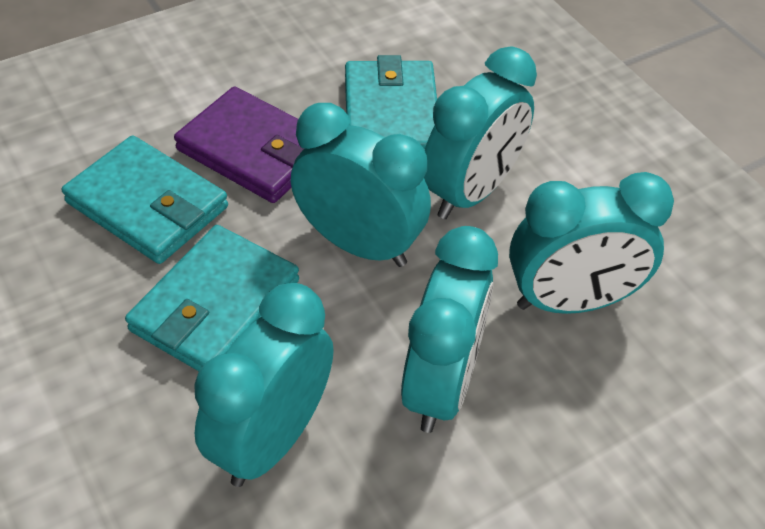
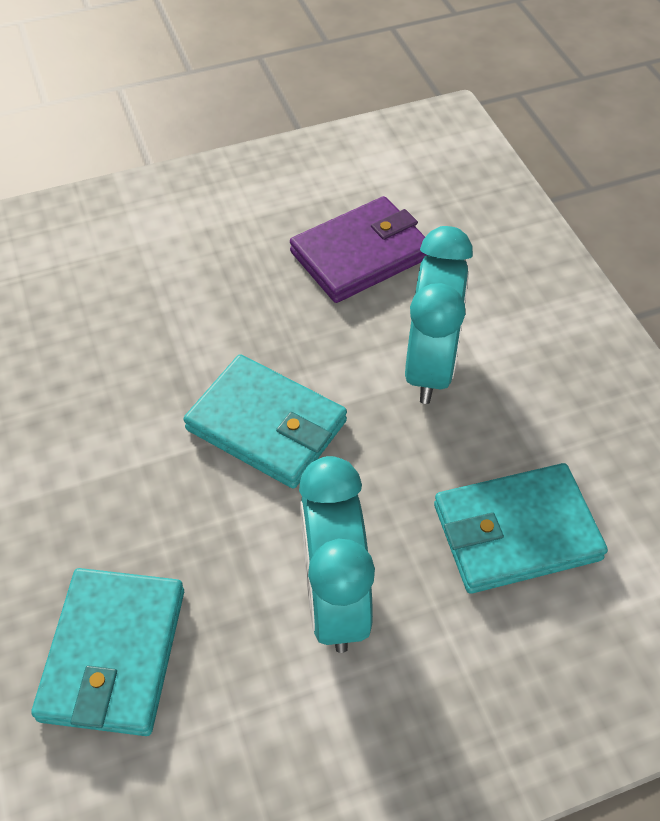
turquoise clock: 5 -> 2

